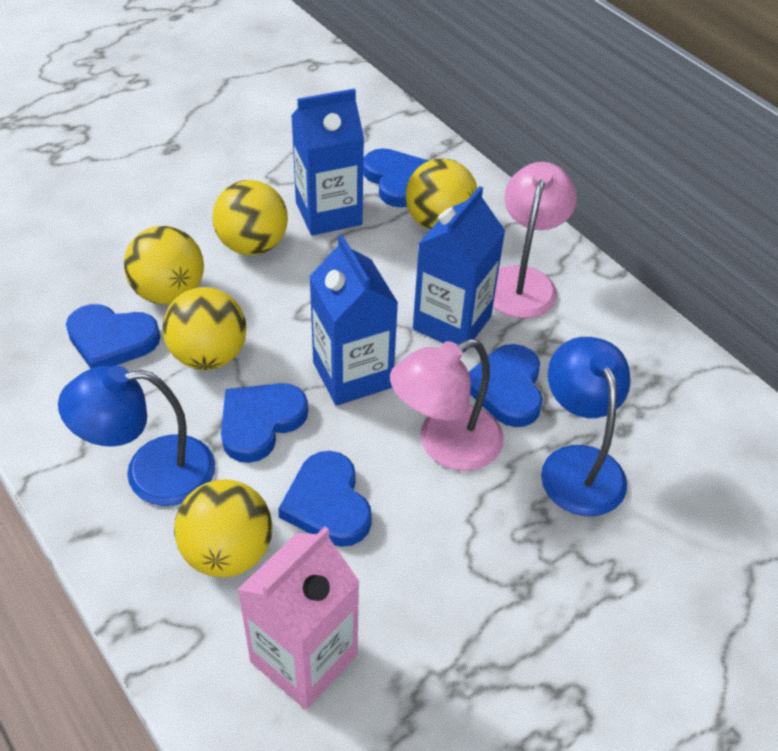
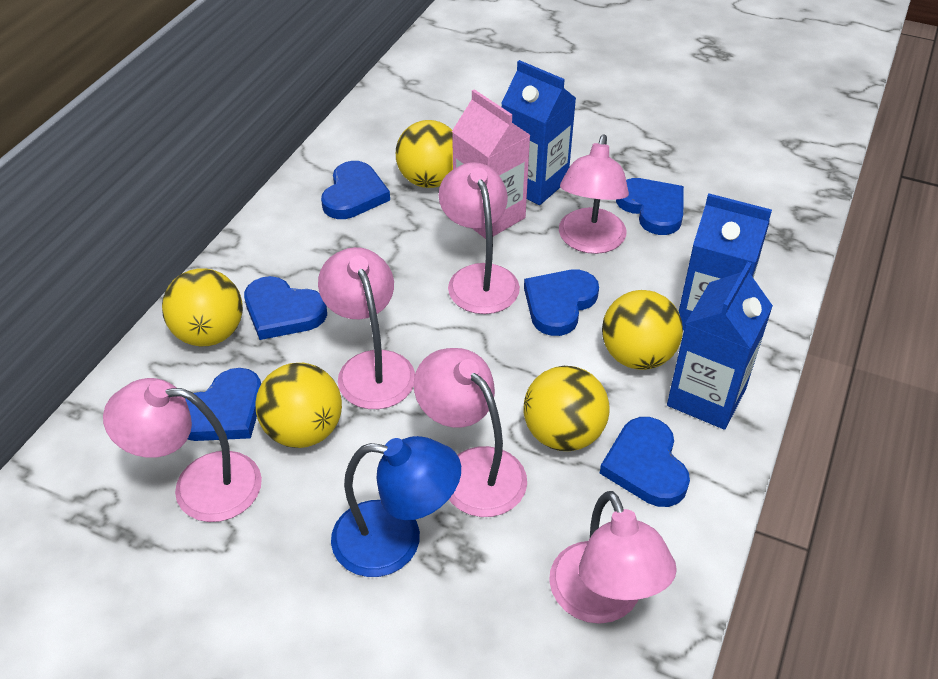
blue heart: 5 -> 6
blue lamp: 2 -> 1
pink lamp: 2 -> 6

